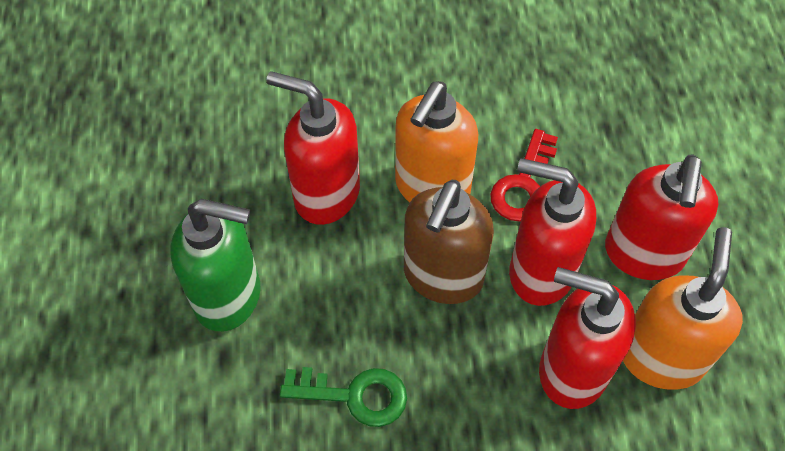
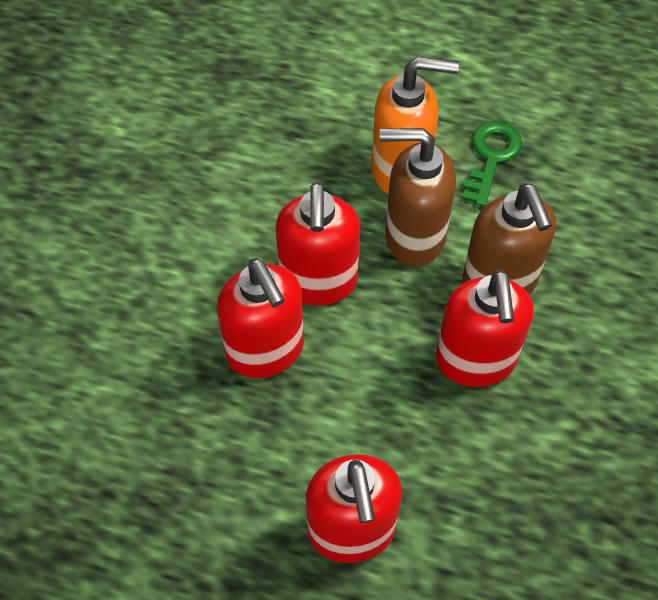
brown soap dispenser: 1 -> 2
green soap dispenser: 1 -> 0
orange soap dispenser: 2 -> 1
red key: 1 -> 0

